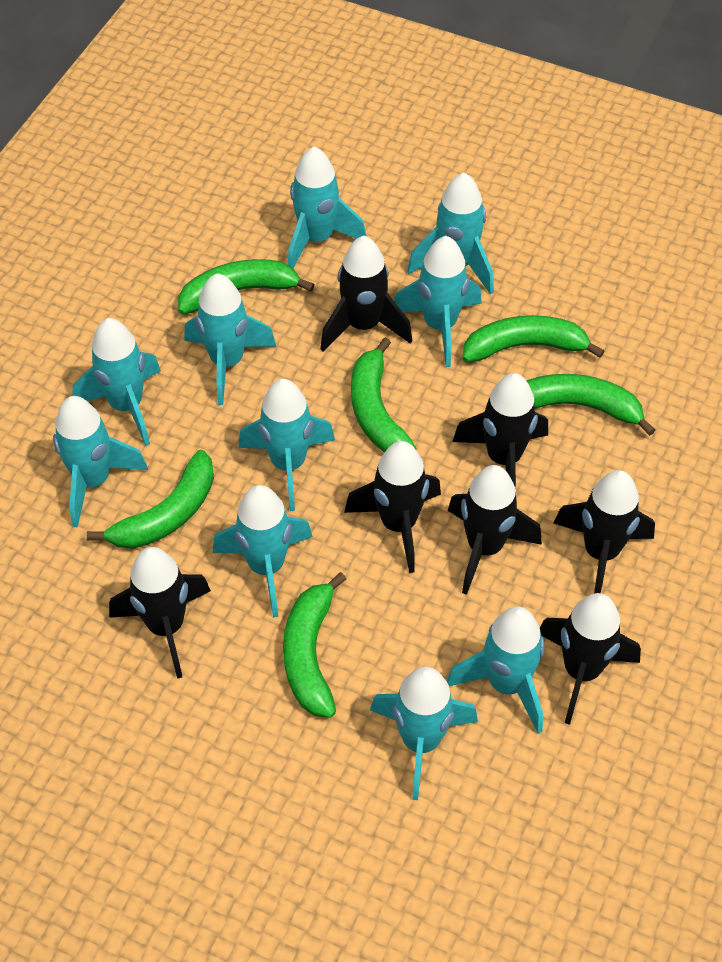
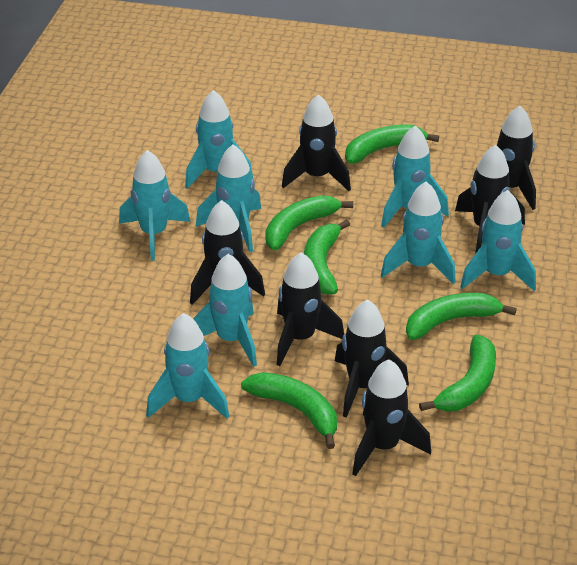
turquoise rocket: 10 -> 8

